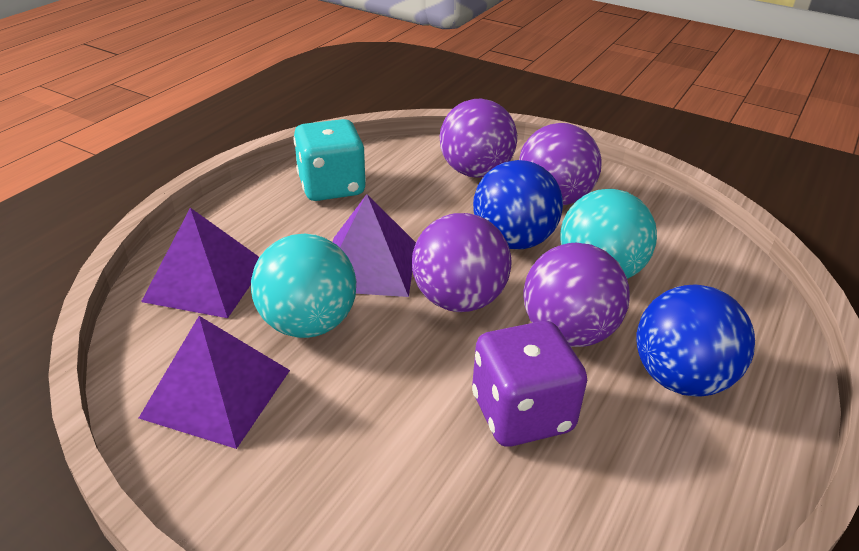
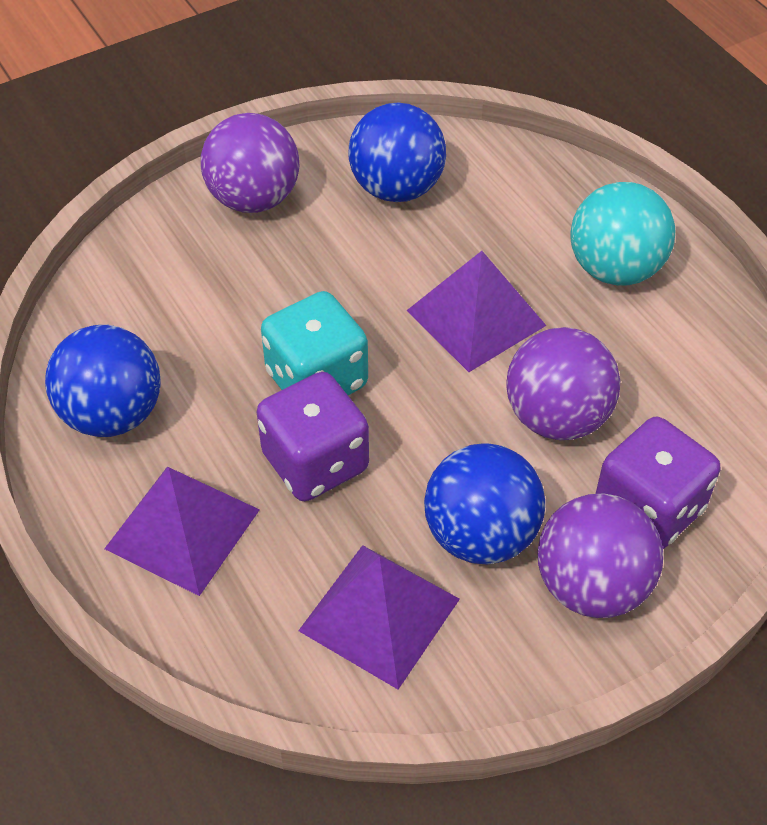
blue ball: 2 -> 3
purple ball: 4 -> 3
purple dice: 1 -> 2
turquoise ball: 2 -> 1

